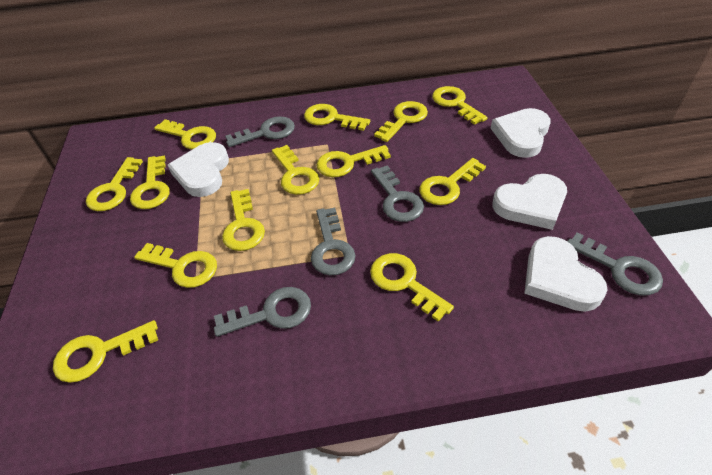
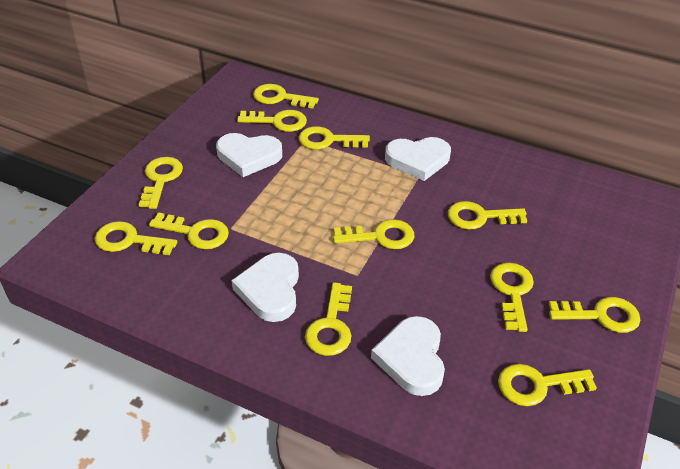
grey key: 5 -> 0
yellow key: 13 -> 12

